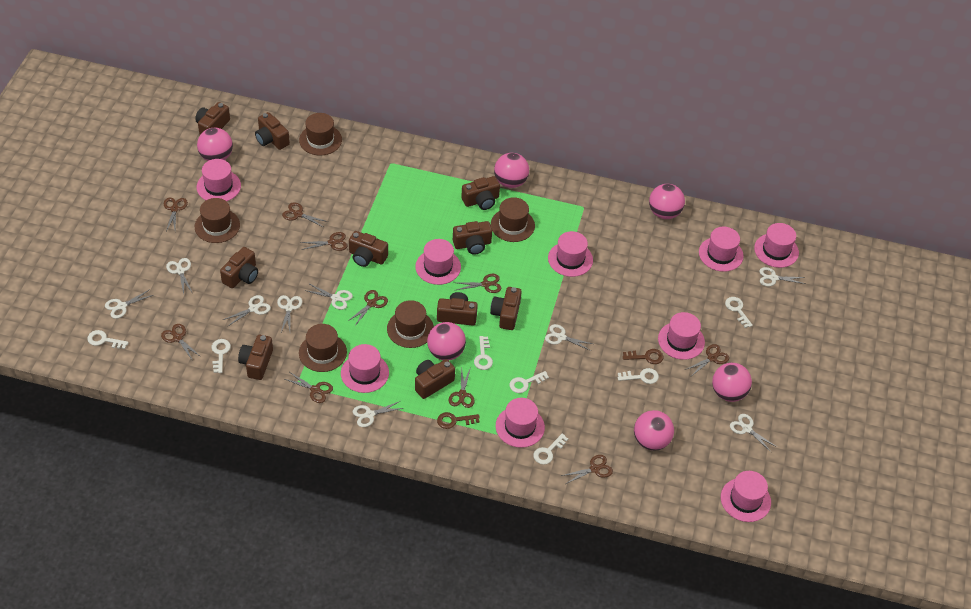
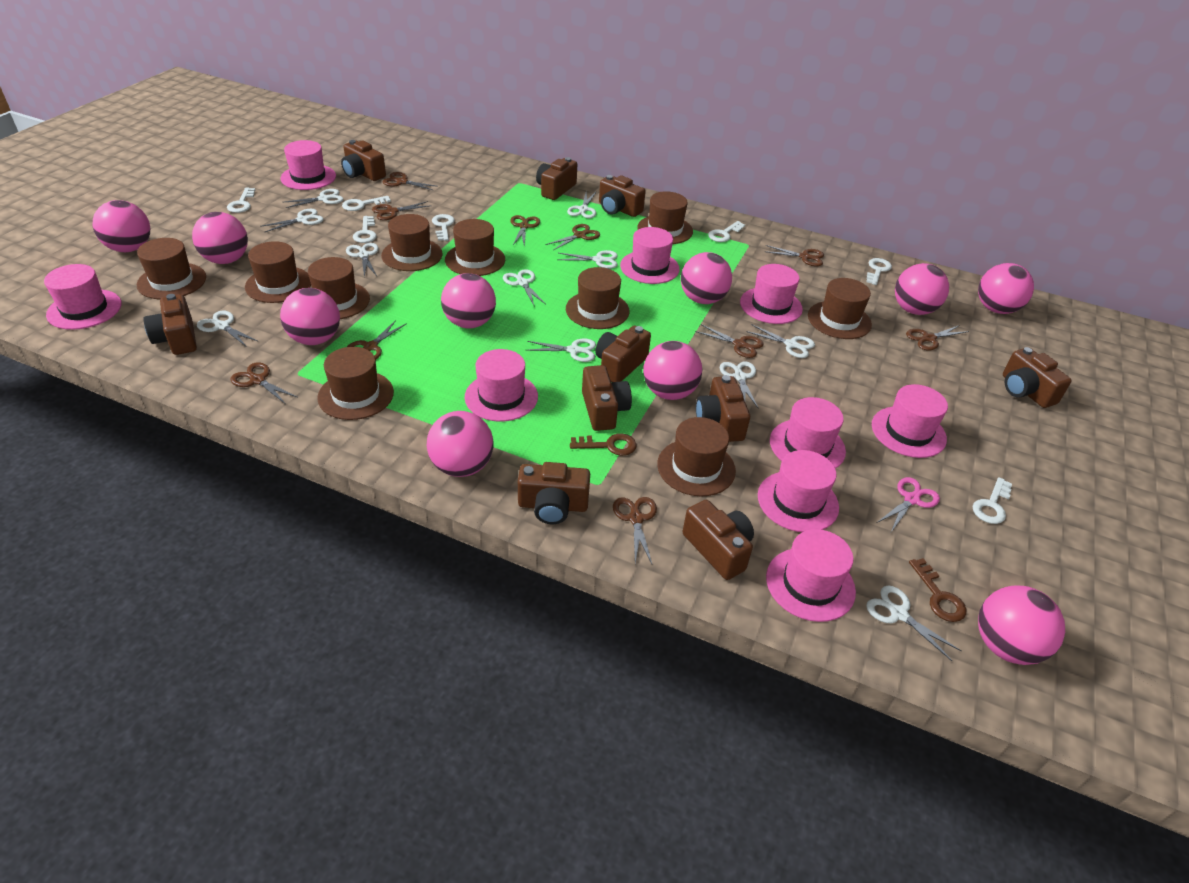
brown hat: 5 -> 10
pink ball: 6 -> 10
pink scissors: 0 -> 1
white scissors: 9 -> 11

